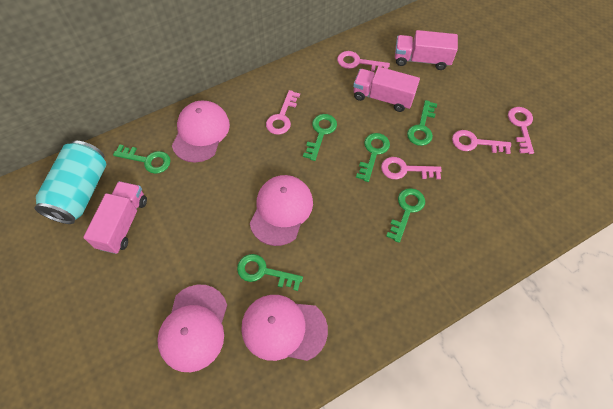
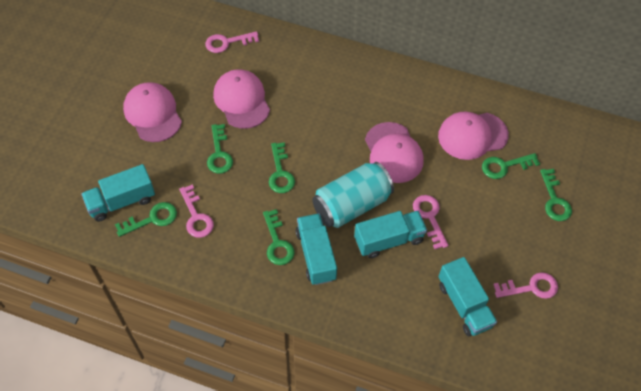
pink key: 5 -> 4
pink truck: 3 -> 0
turquoise truck: 0 -> 4

